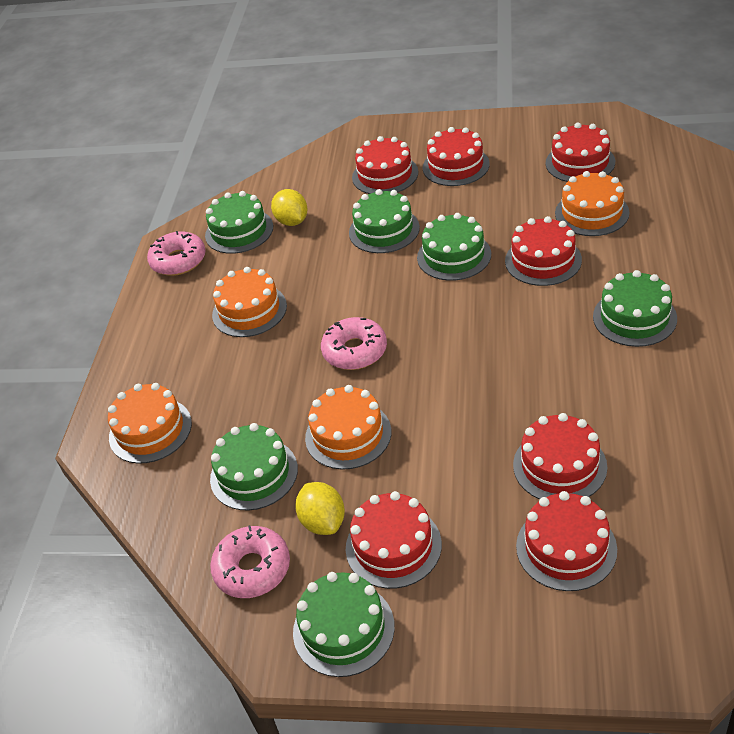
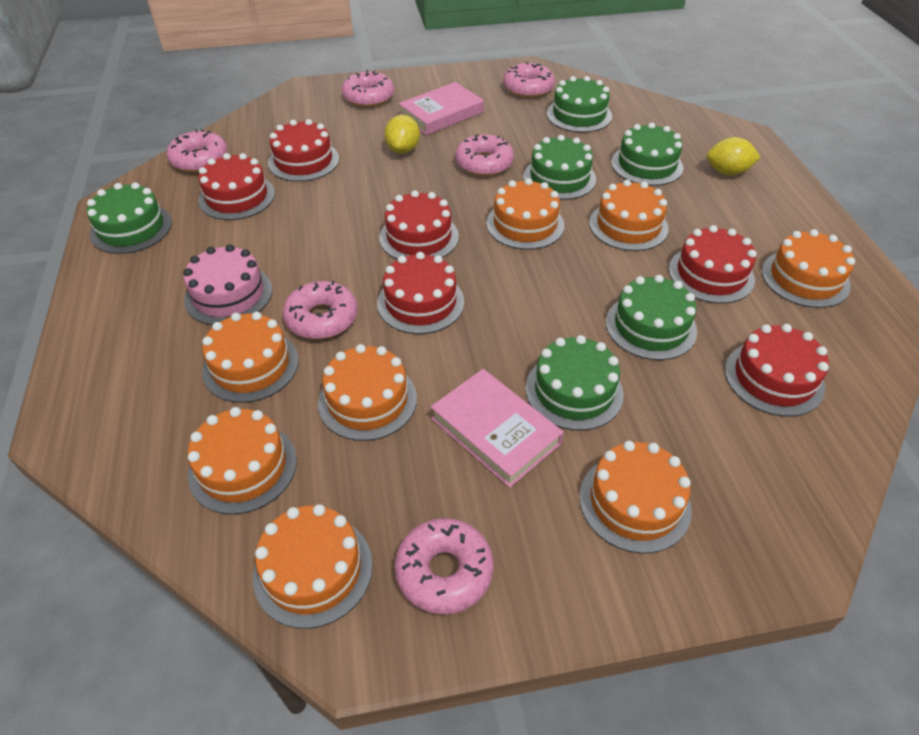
orange cake: 4 -> 8
pink book: 0 -> 2
pink cake: 0 -> 1
pink donut: 3 -> 6
red cake: 7 -> 6

